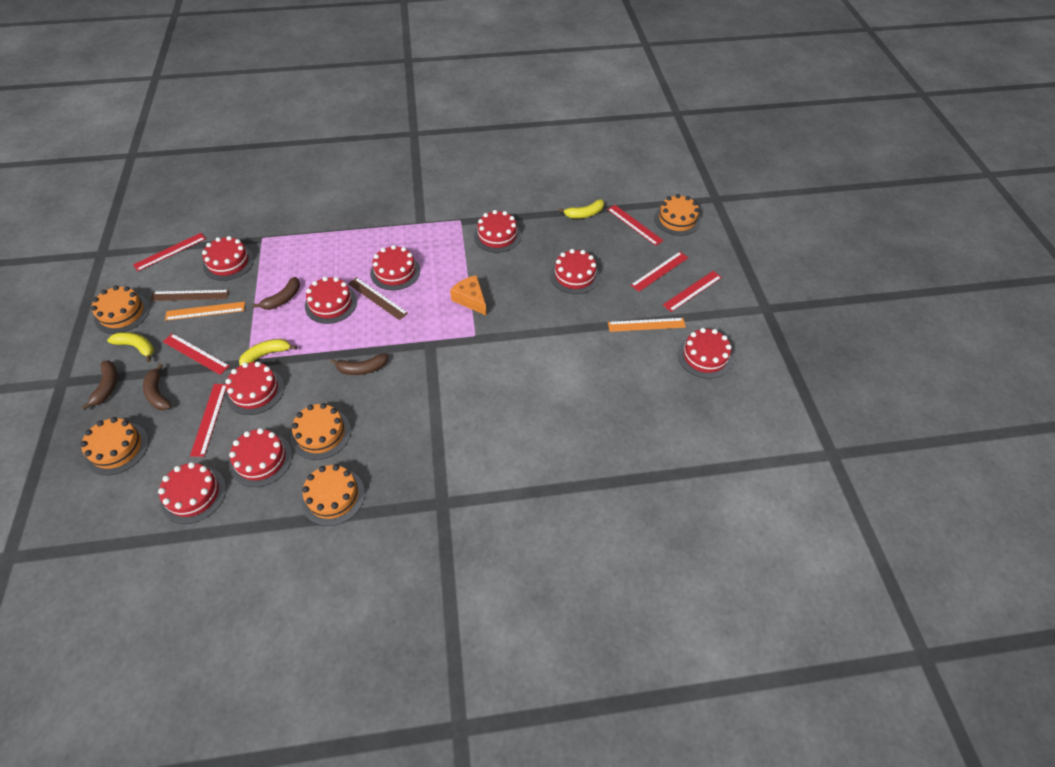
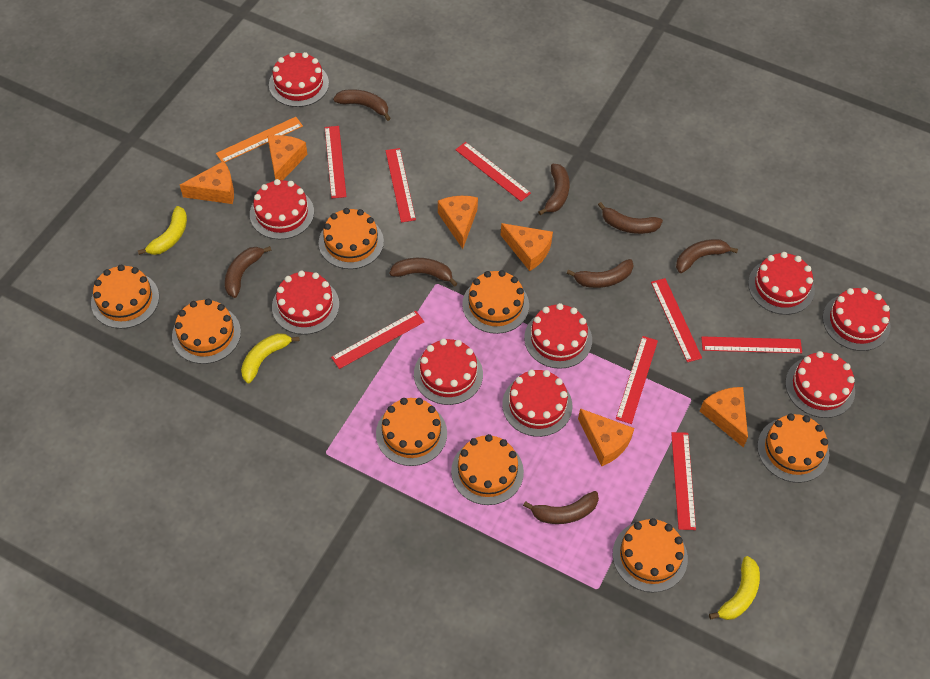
brown banana: 4 -> 8
brown ruler: 2 -> 0
orange cake: 5 -> 8
orange cheese: 1 -> 6
orange ruler: 2 -> 1
red ruler: 6 -> 8

